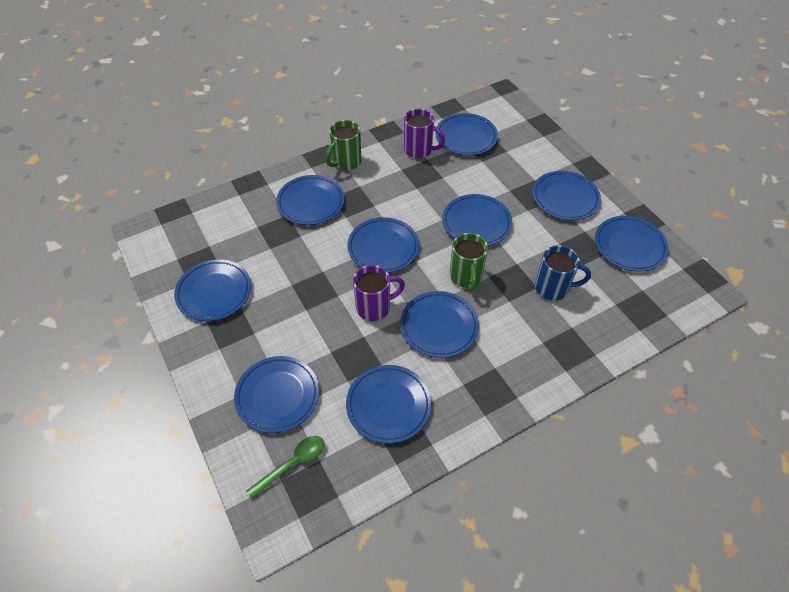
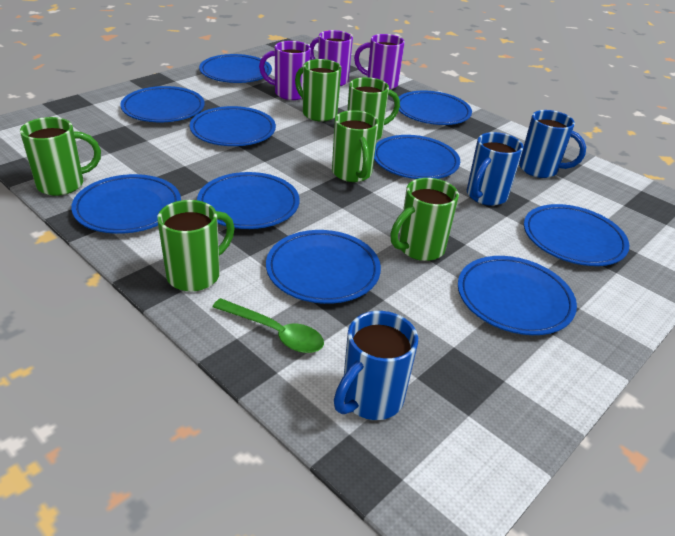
blue mug: 1 -> 3
green mug: 2 -> 6
purple mug: 2 -> 3

